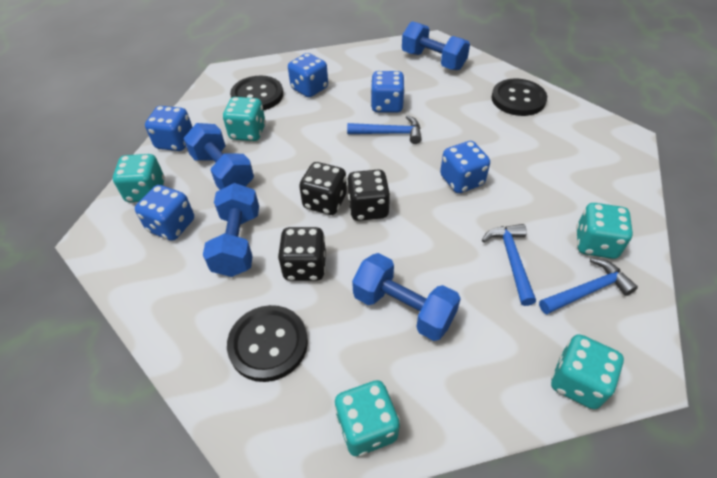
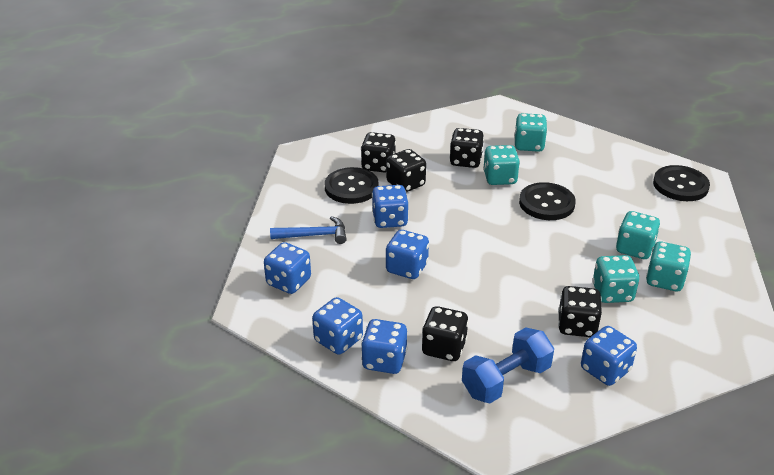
black dice: 3 -> 5
blue dice: 5 -> 6
blue dumbbell: 4 -> 1
blue hammer: 3 -> 1

